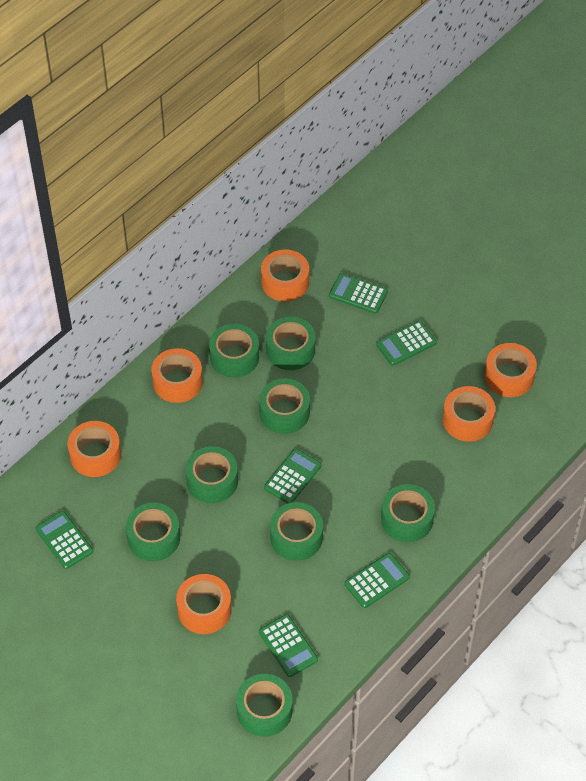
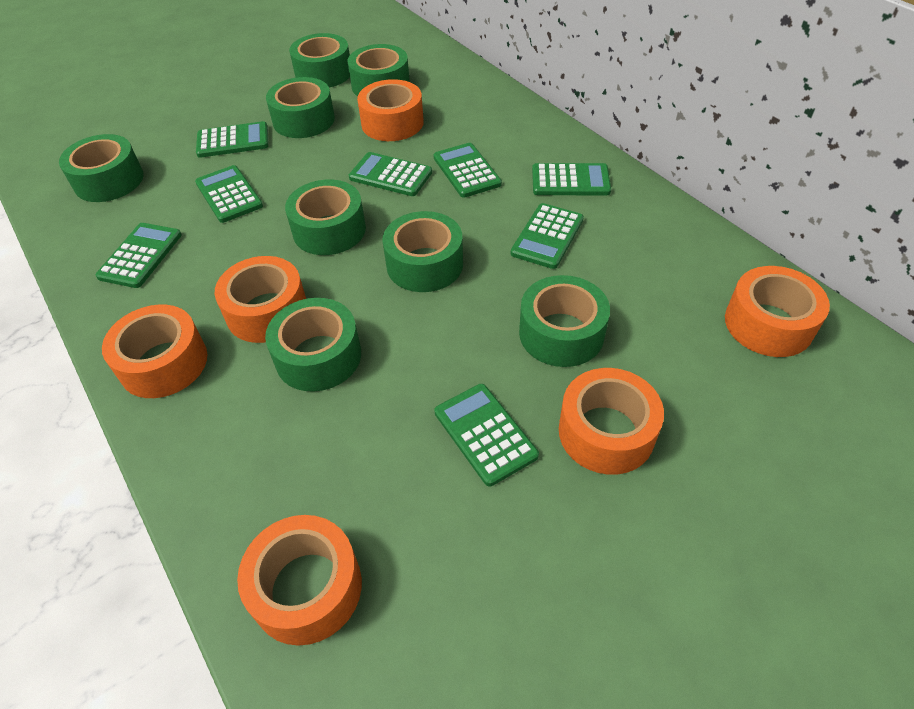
green calculator: 6 -> 8

